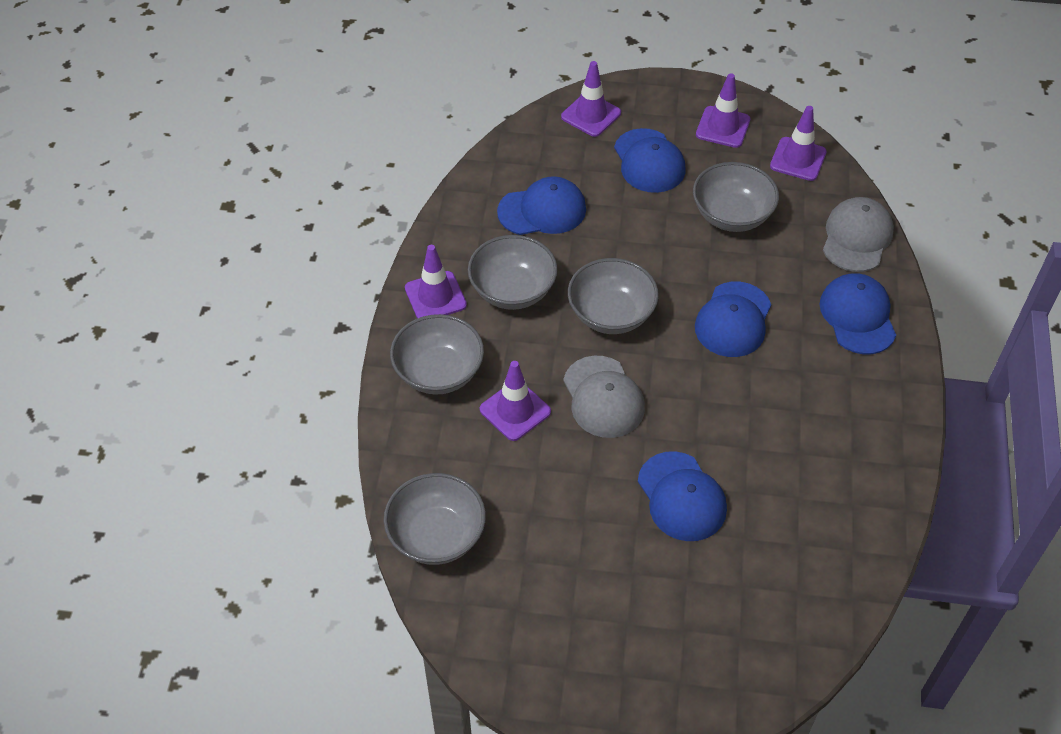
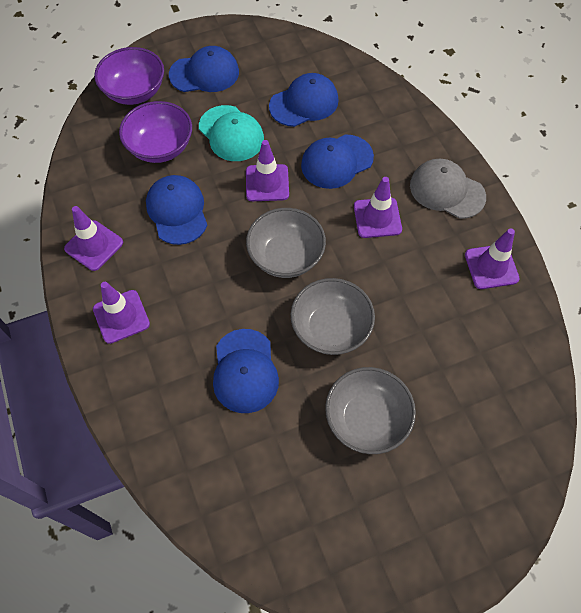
grey bowl: 5 -> 3
grey cap: 2 -> 1
purple bowl: 0 -> 2
turquoise cap: 0 -> 1

